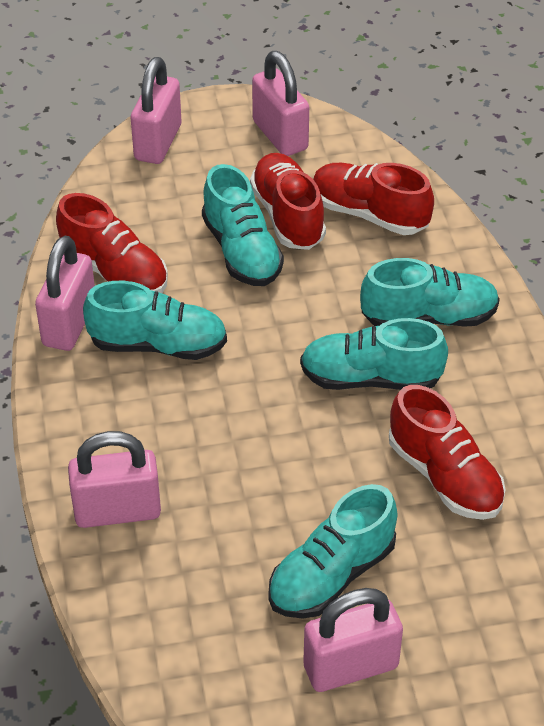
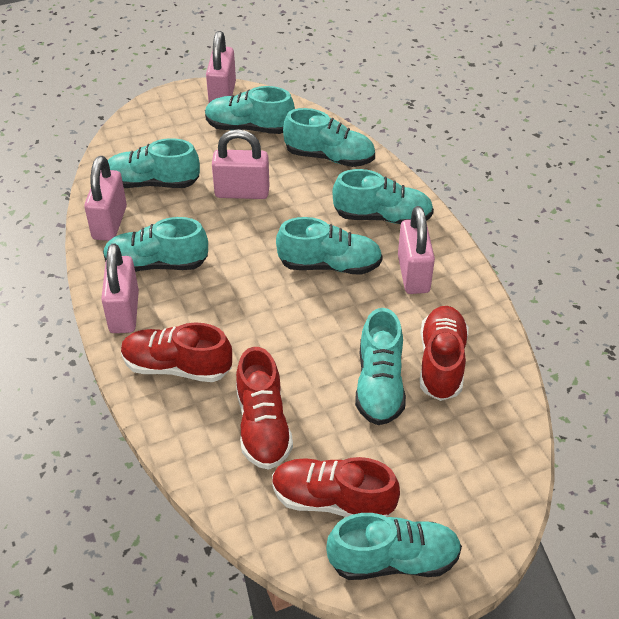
turquoise shoe: 5 -> 8

